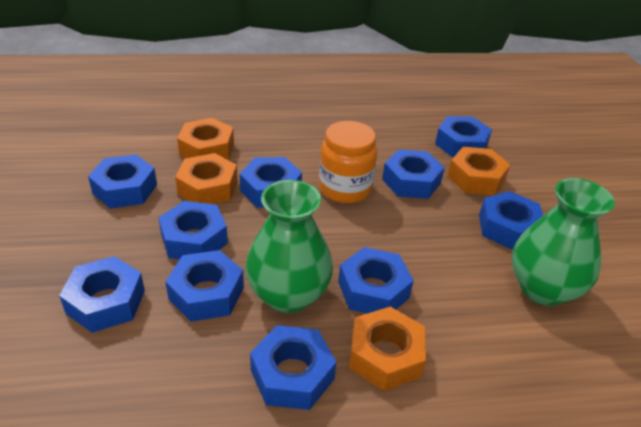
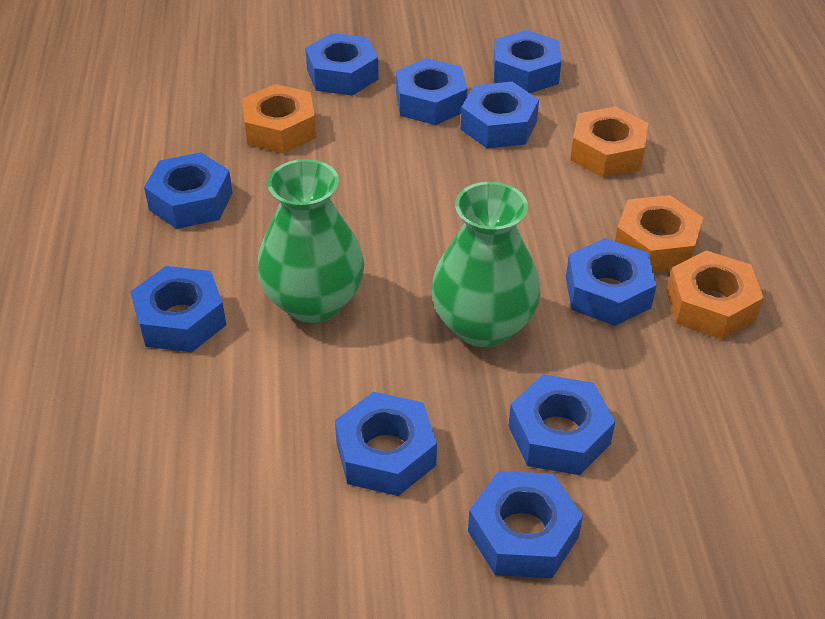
orange jar: 1 -> 0

